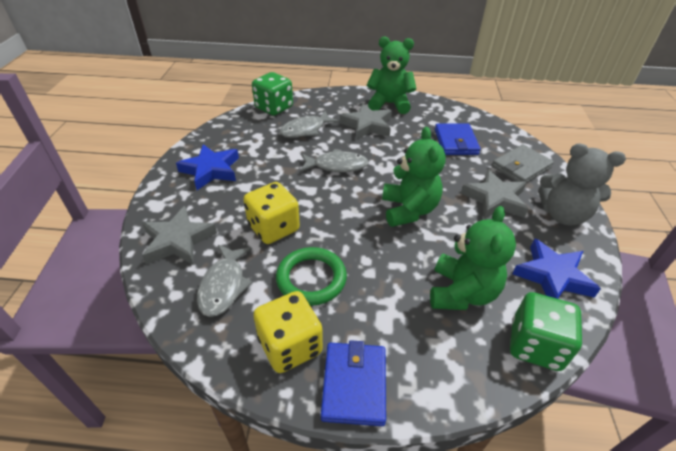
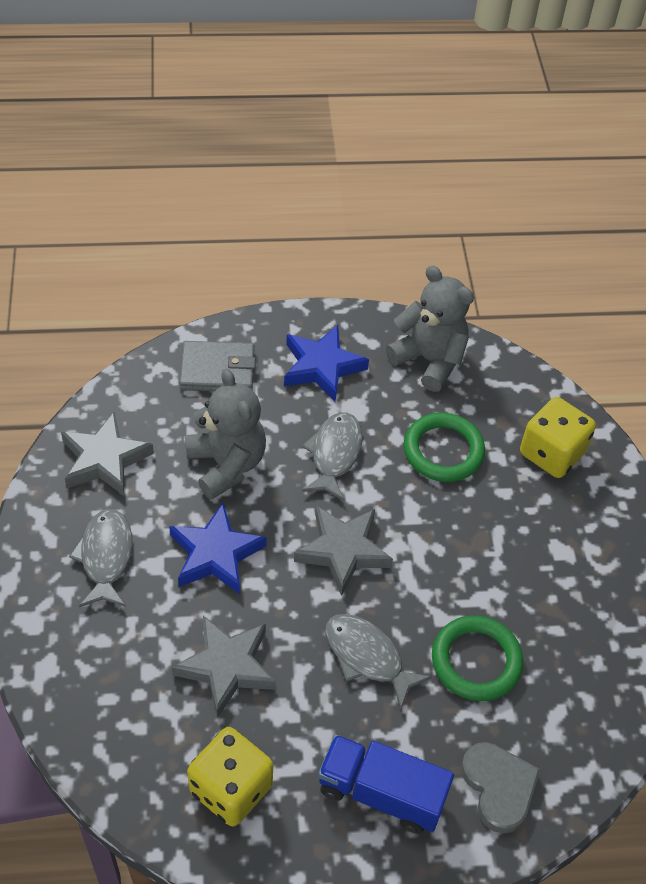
blue truck: 0 -> 1
blue wallet: 2 -> 0
green dice: 2 -> 0
green ring: 1 -> 2
green teddy bear: 3 -> 0
grey heart: 0 -> 1
grey teddy bear: 1 -> 2

